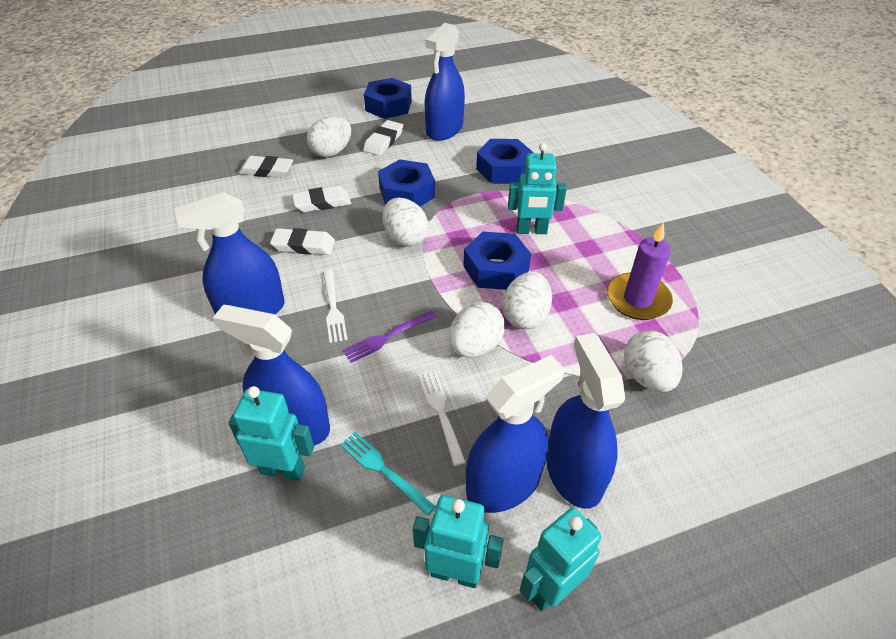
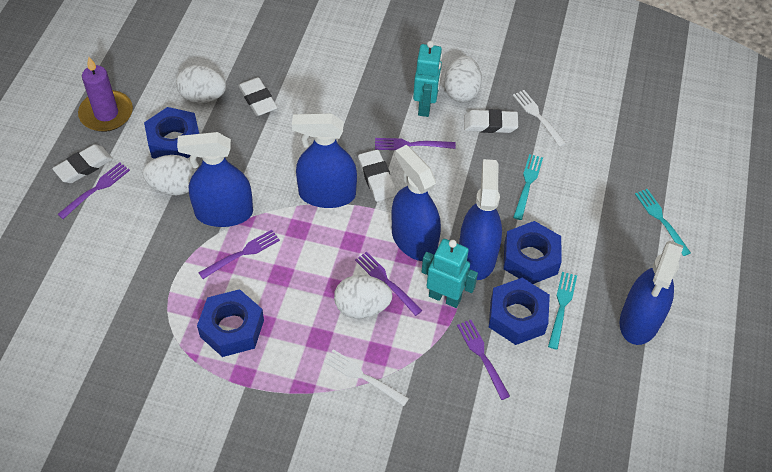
purple fork: 1 -> 5
turquoise fork: 1 -> 3
turquoise robot: 4 -> 2
white egg: 5 -> 4

